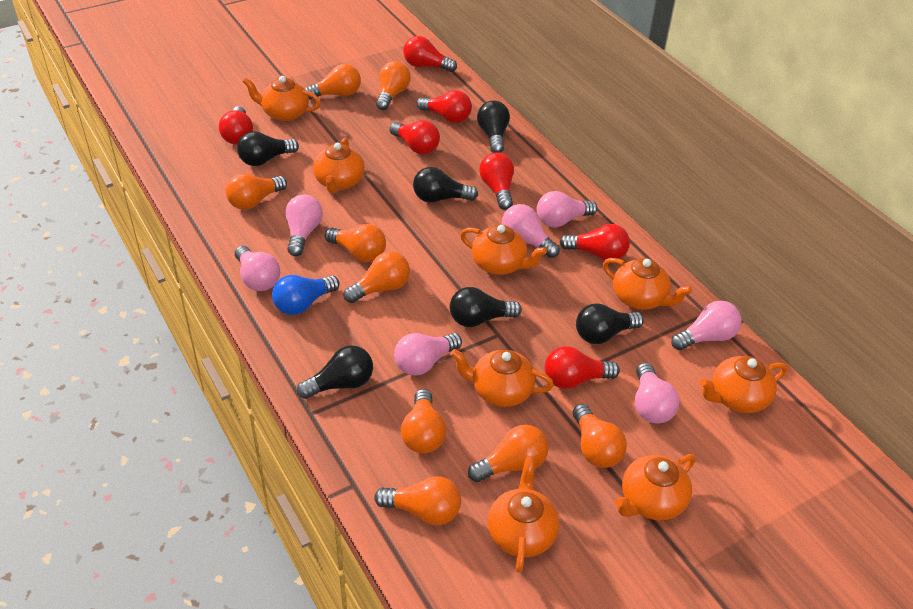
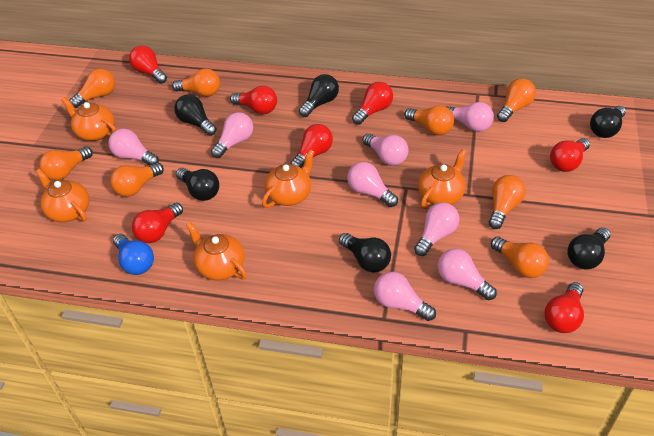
orange light bulb: 9 -> 8
orange teapot: 8 -> 5
pink light bulb: 7 -> 8

